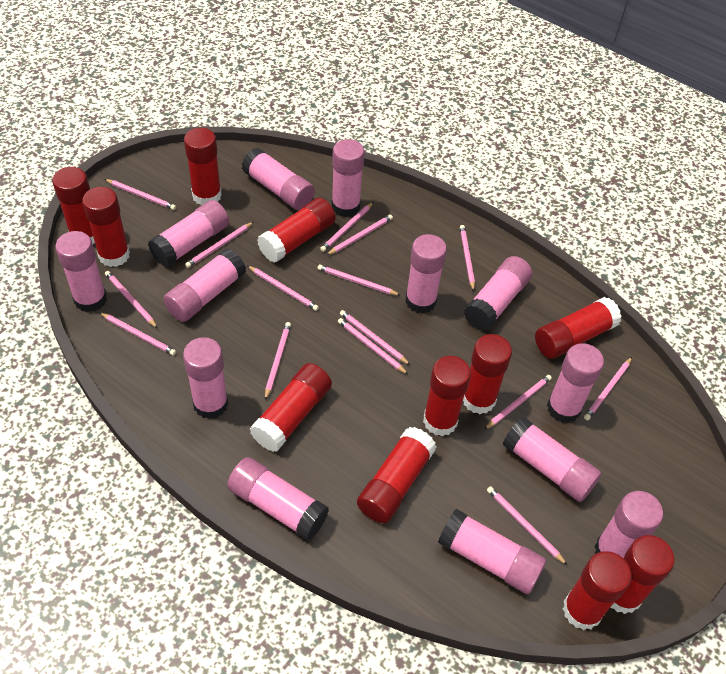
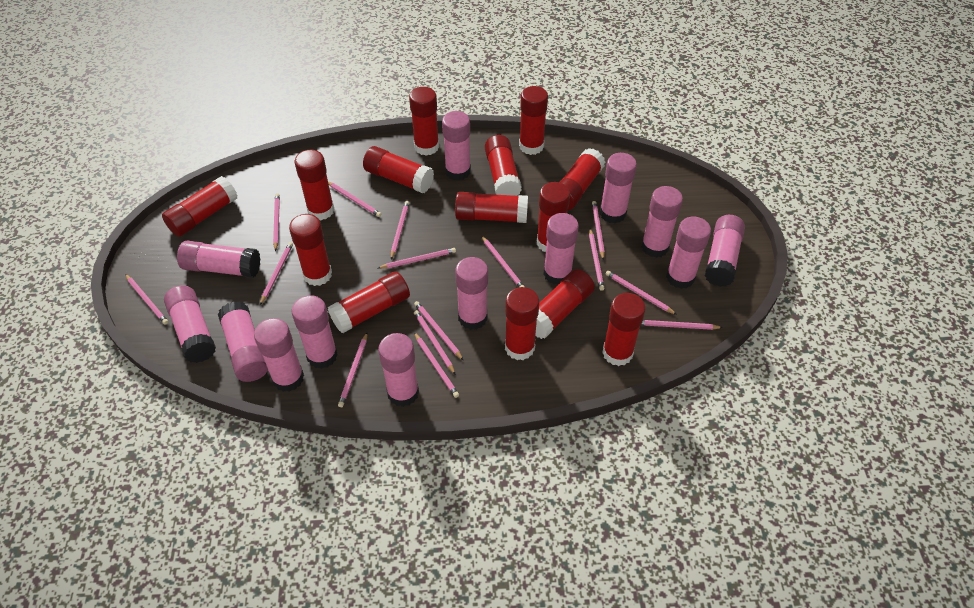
red glue stick: 11 -> 14

